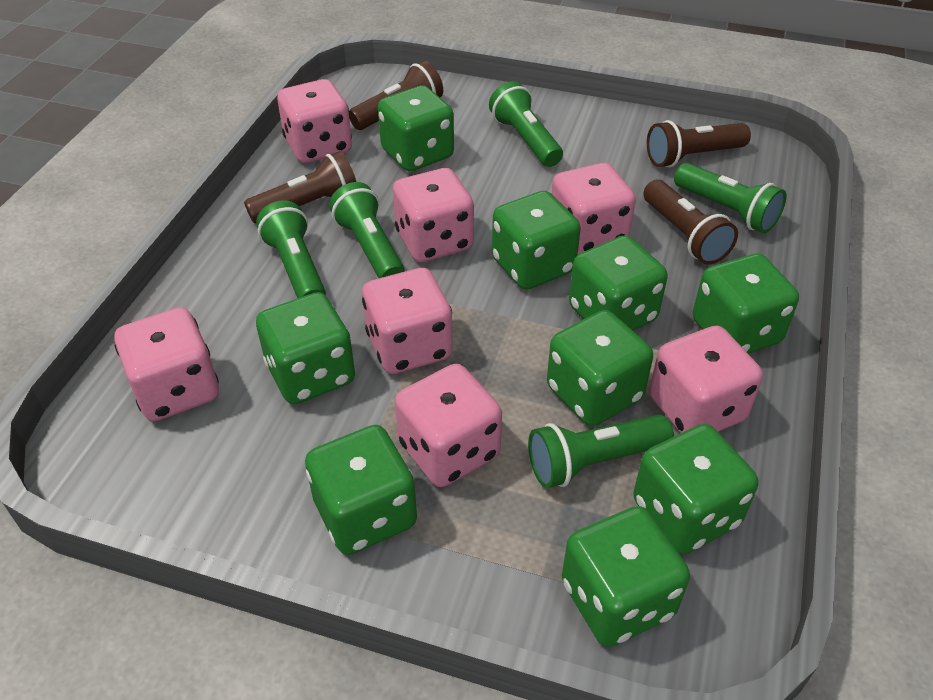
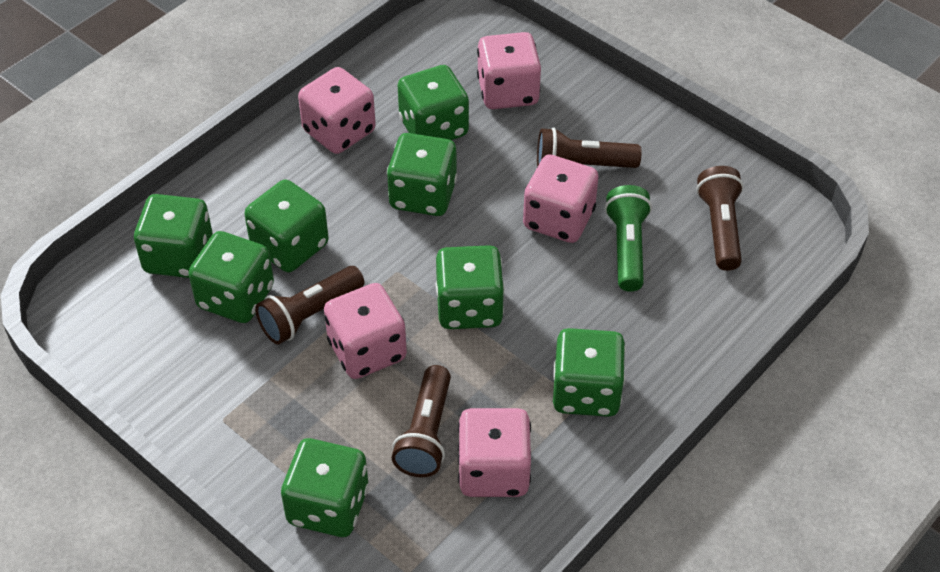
green dice: 9 -> 8
green flashlight: 5 -> 1
pink dice: 7 -> 5

